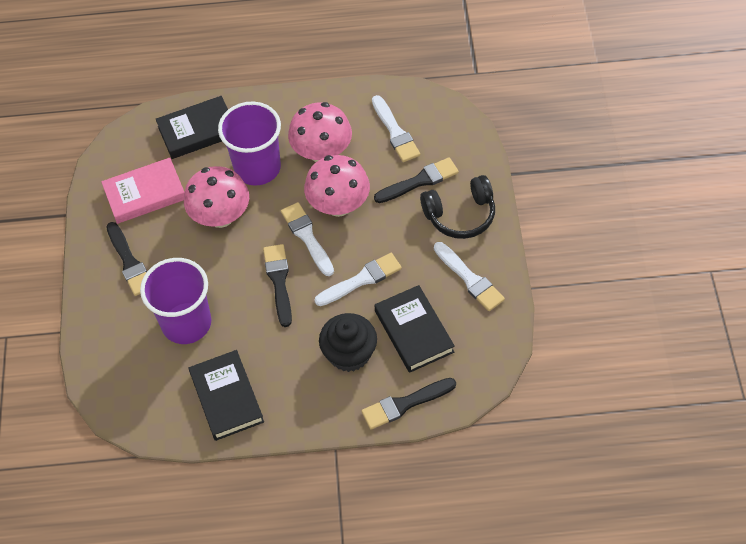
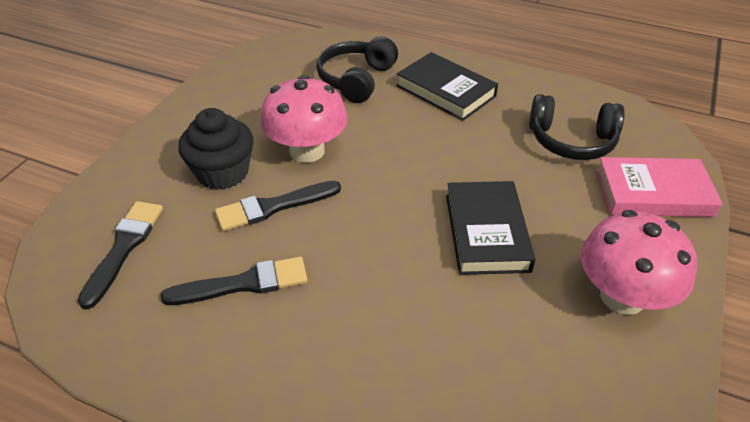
black book: 3 -> 2
black brush: 4 -> 3
black headphones: 1 -> 2
pink mushroom: 3 -> 2
purple cup: 2 -> 0
white brush: 4 -> 0

